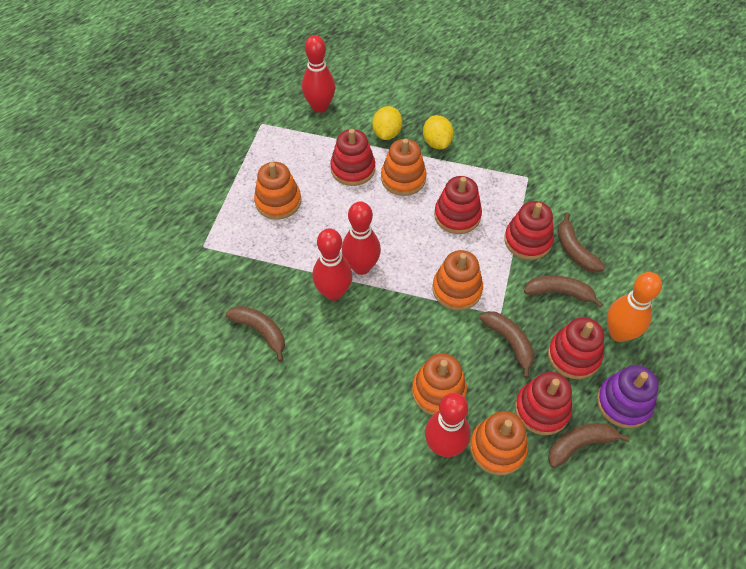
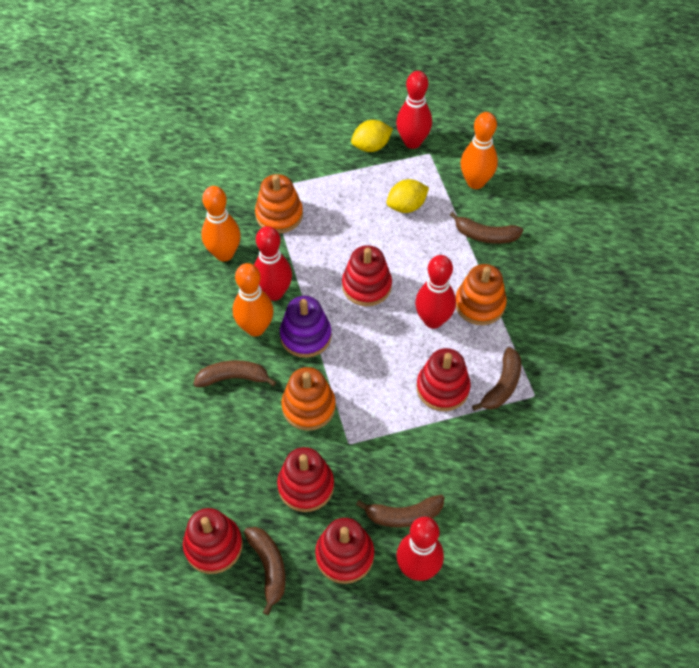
orange bowling pin: 1 -> 3
orange stacking toy: 5 -> 3

